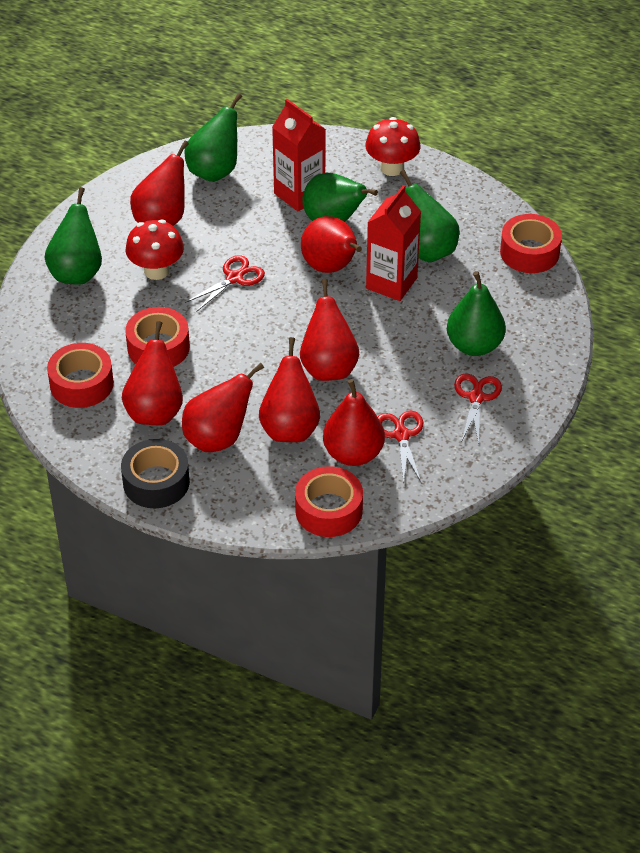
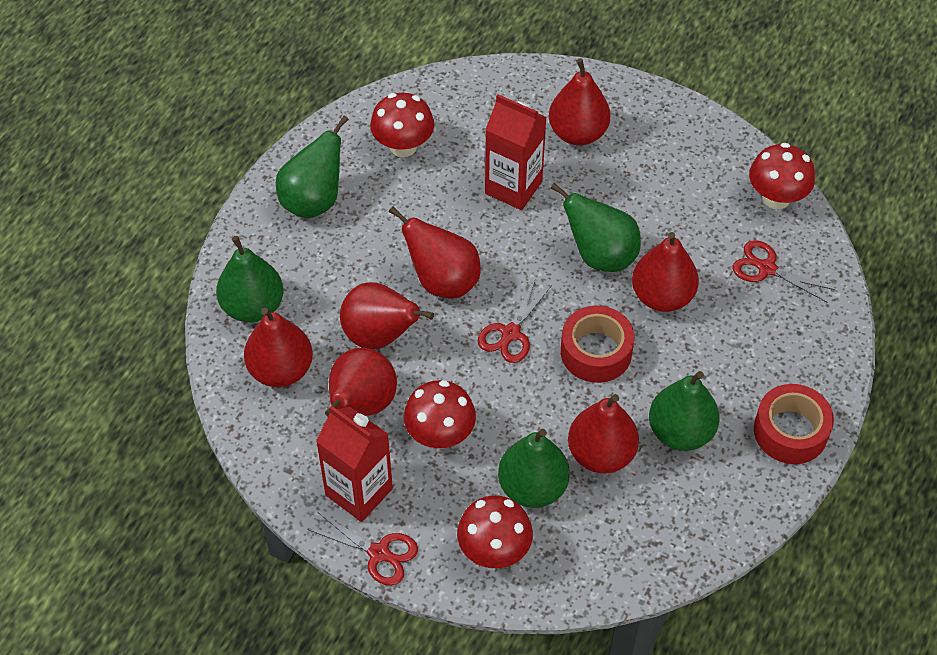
black tape: 1 -> 0
red mushroom: 2 -> 4
red tape: 4 -> 2

